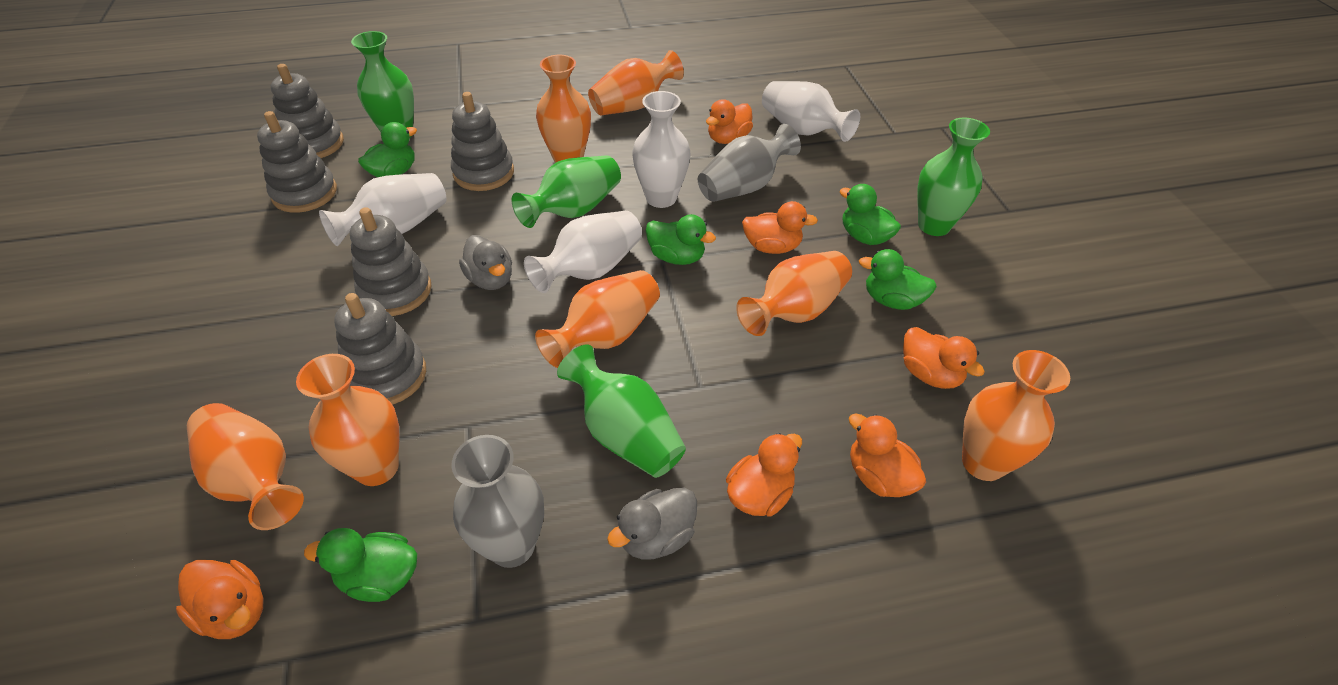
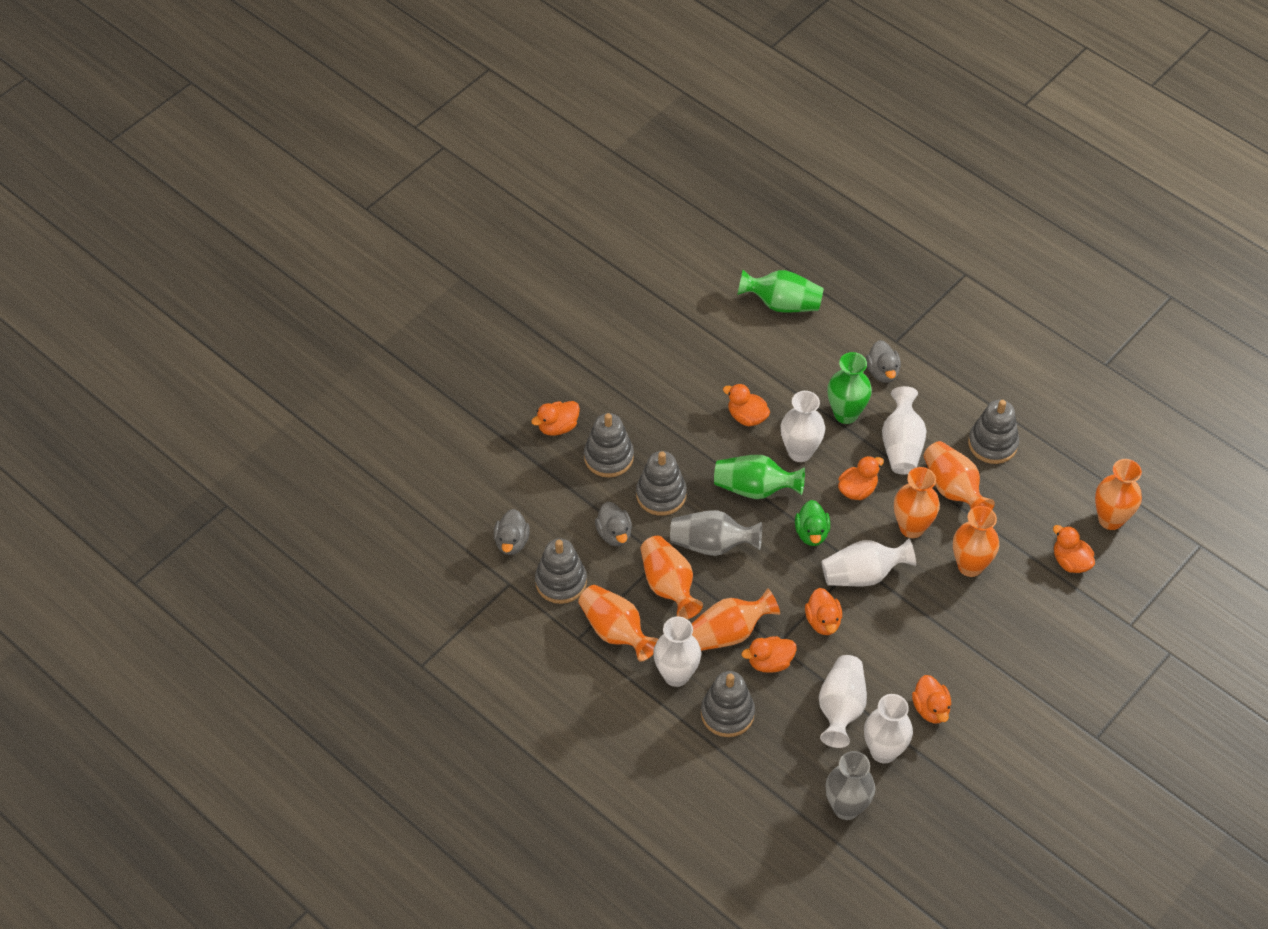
green duck: 5 -> 1
green vase: 4 -> 3
grey duck: 2 -> 3
orange duck: 6 -> 7
white vase: 4 -> 6

